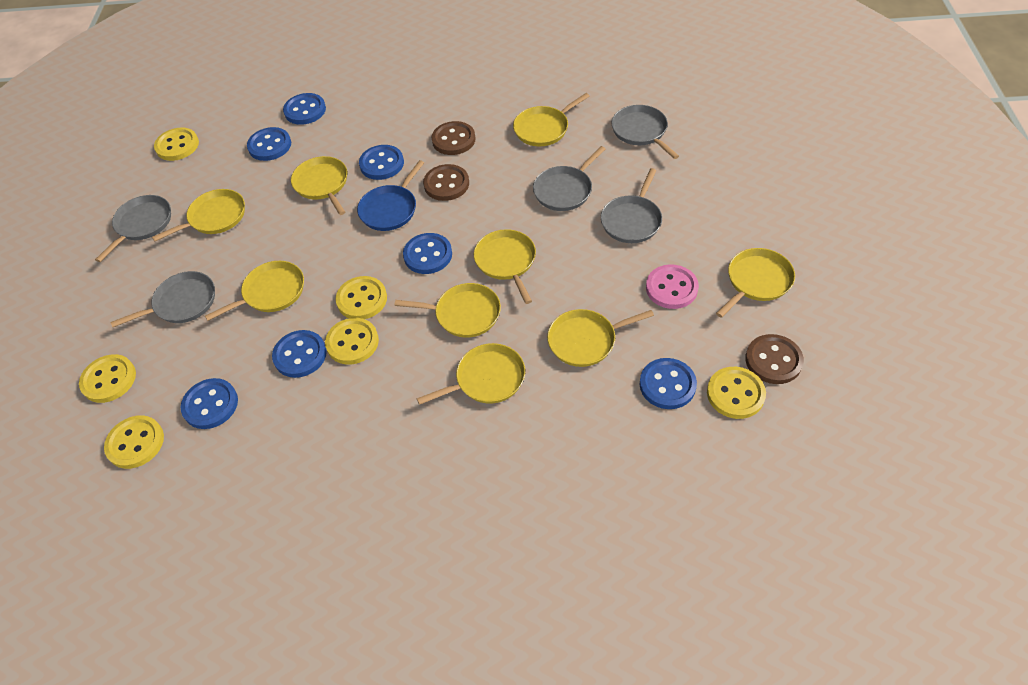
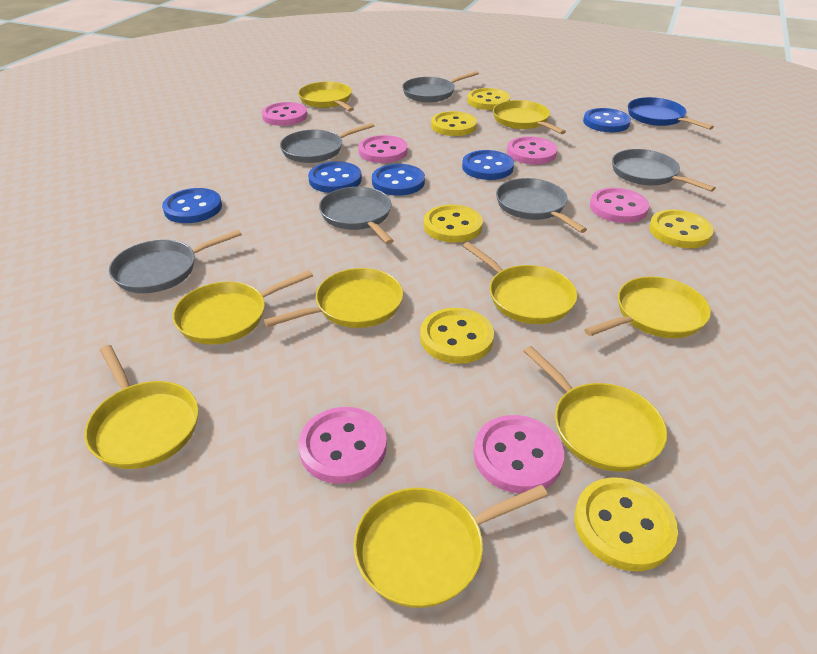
blue button: 7 -> 5
brown button: 3 -> 0
grey pan: 5 -> 6
pink button: 1 -> 6

